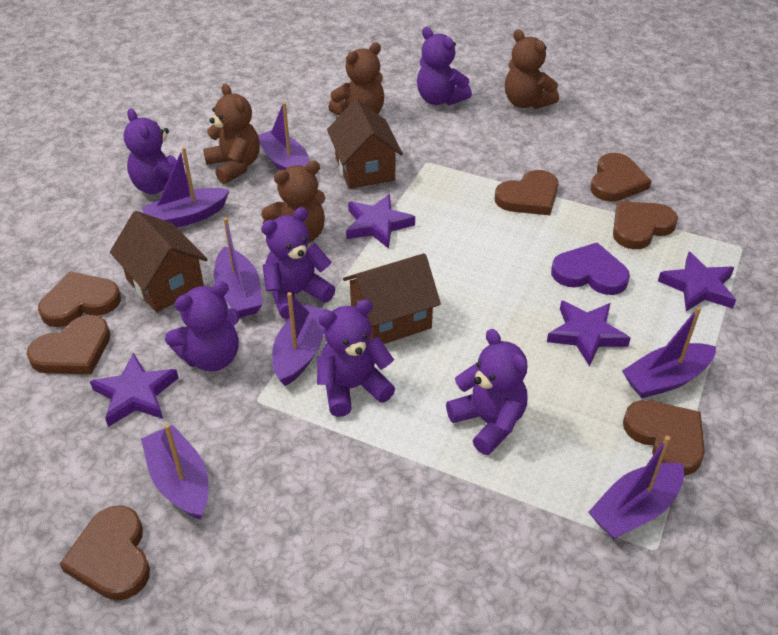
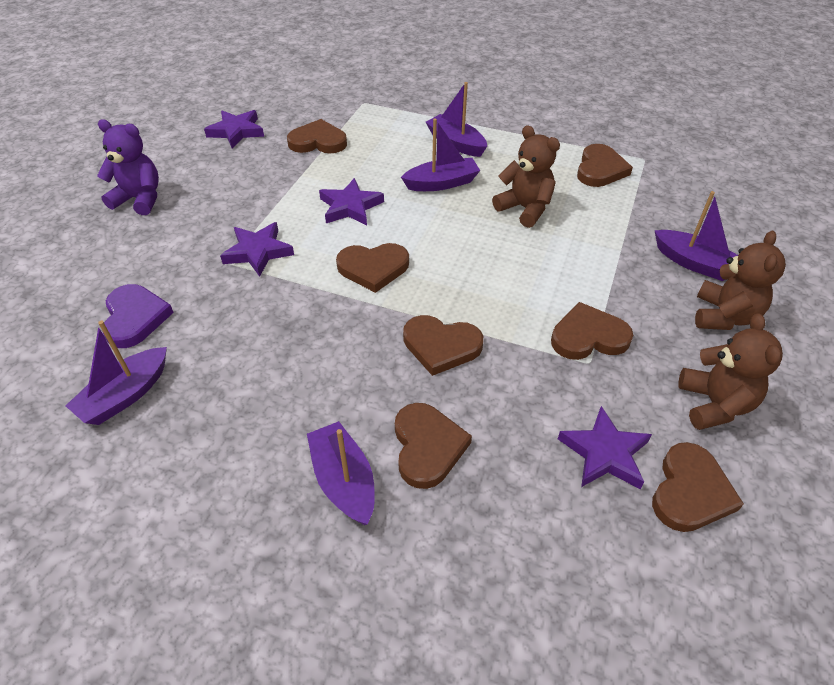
brown house: 3 -> 0
brown teddy bear: 4 -> 3
purple boat: 7 -> 5
purple teddy bear: 6 -> 1

